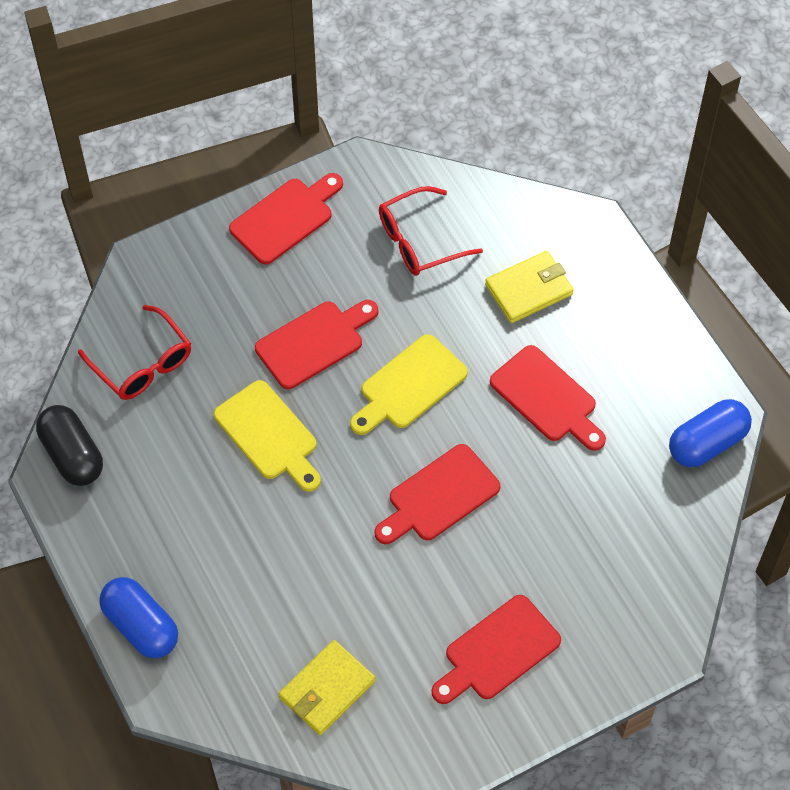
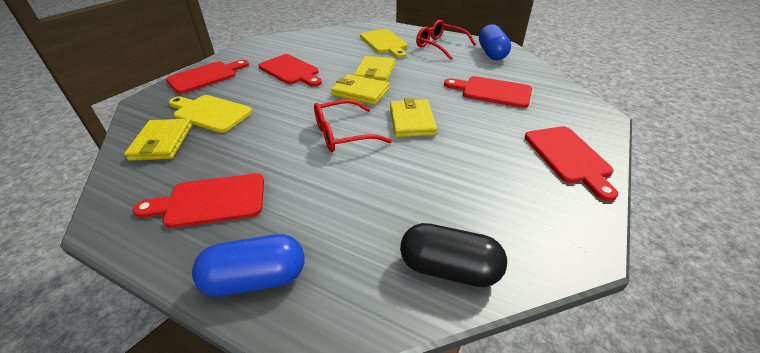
yellow wallet: 2 -> 4

